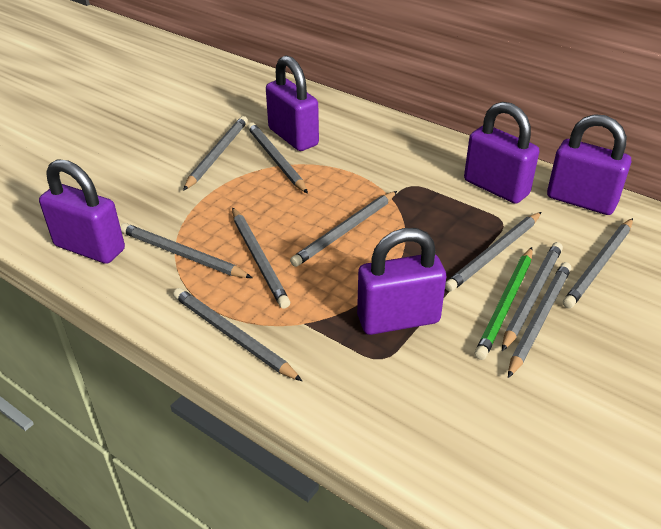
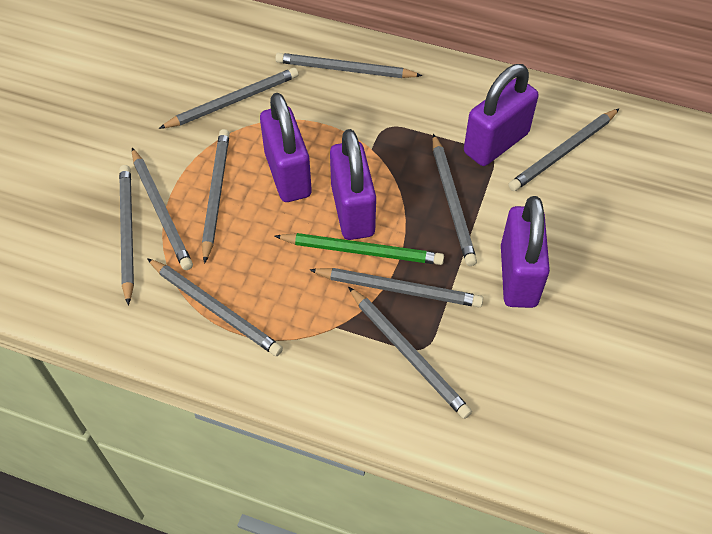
purple padlock: 5 -> 4

